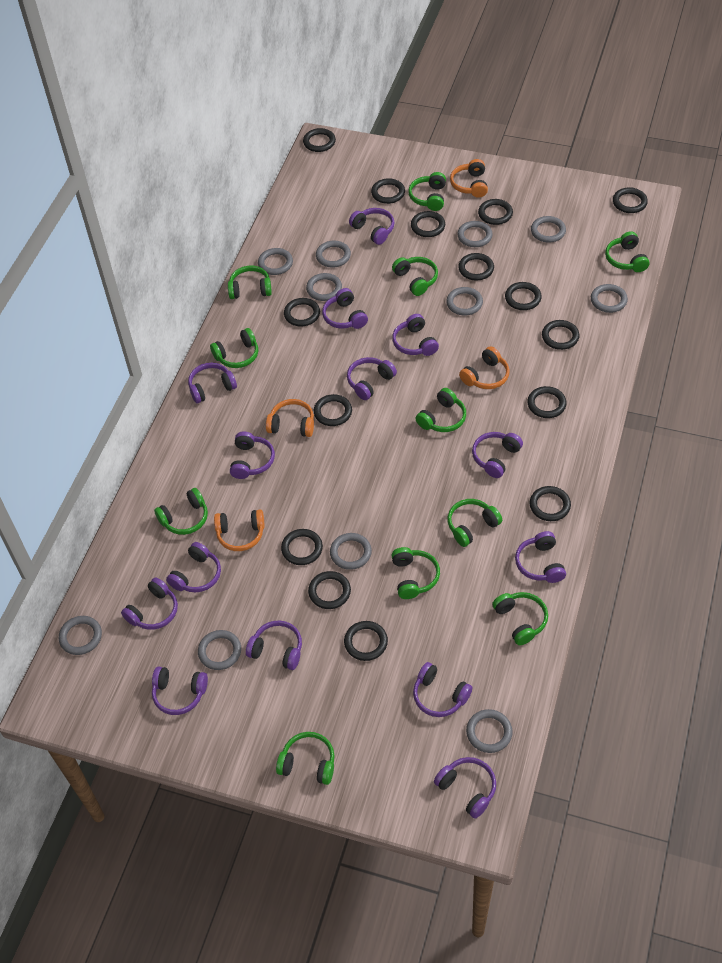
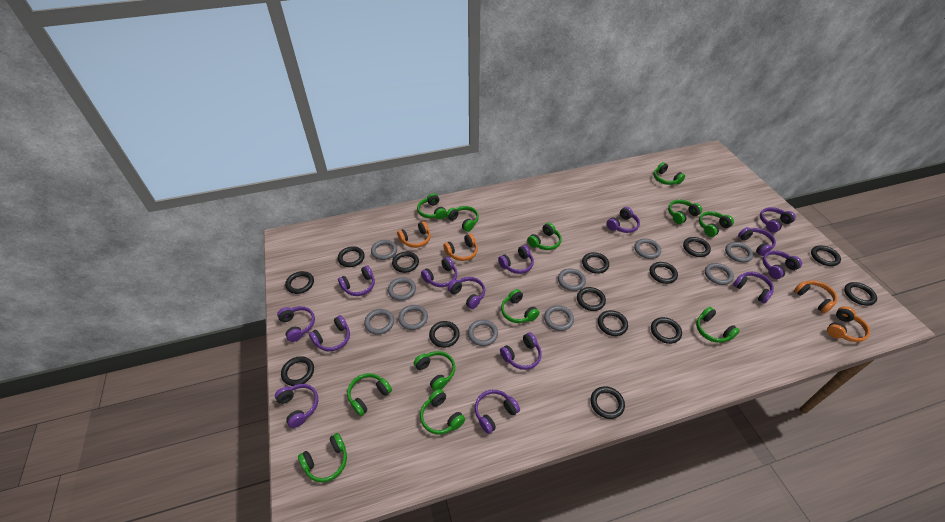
black ring: 15 -> 14
green headphones: 11 -> 12
grey ring: 11 -> 10

